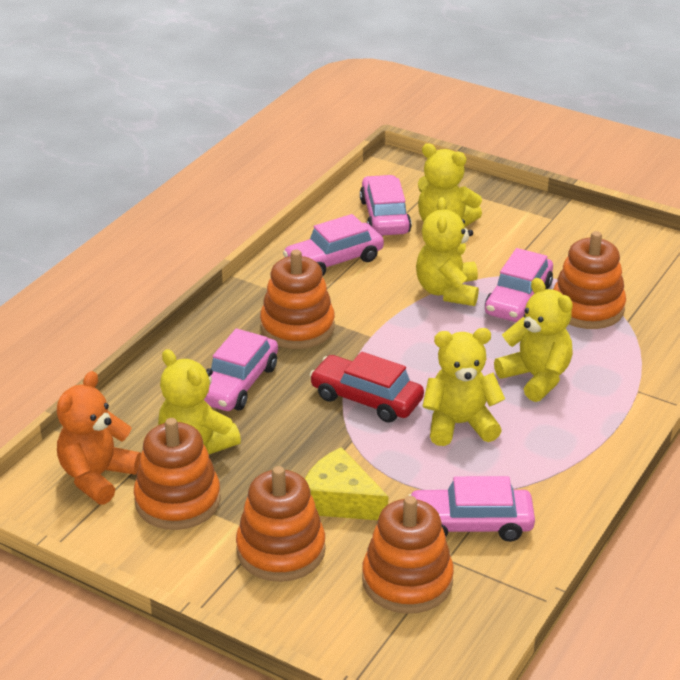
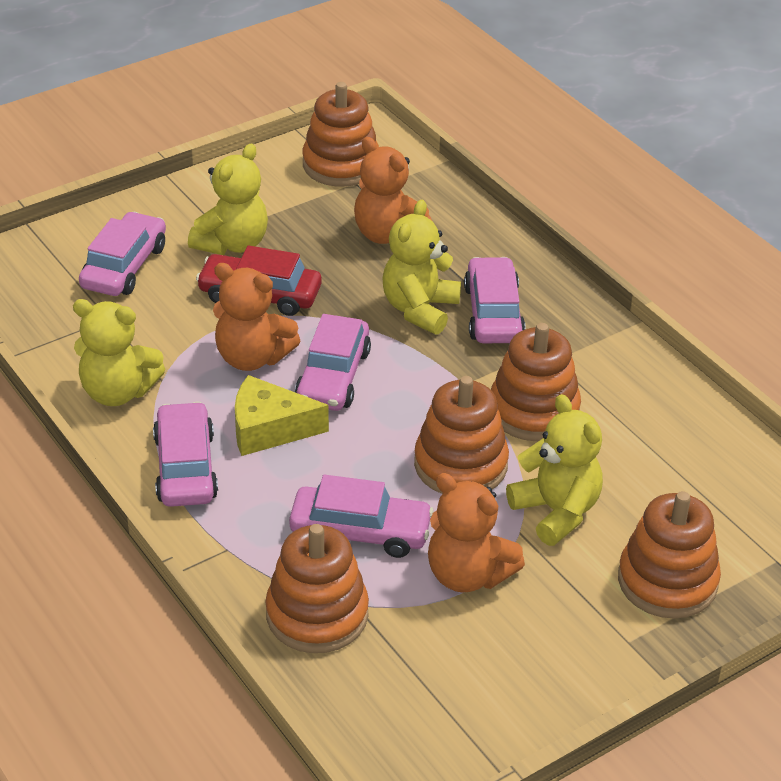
orange teddy bear: 1 -> 3
yellow teddy bear: 5 -> 4

